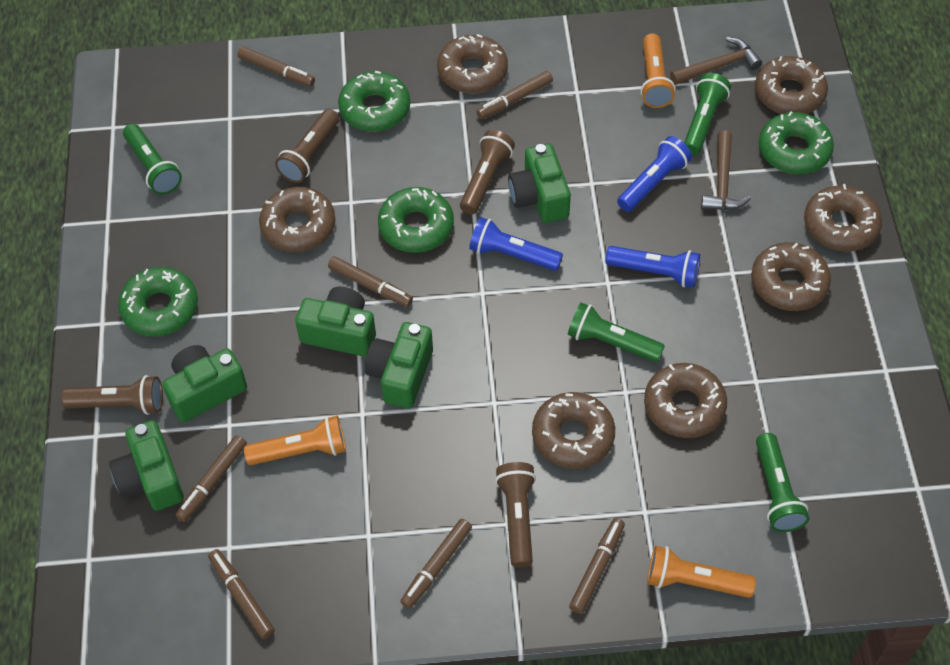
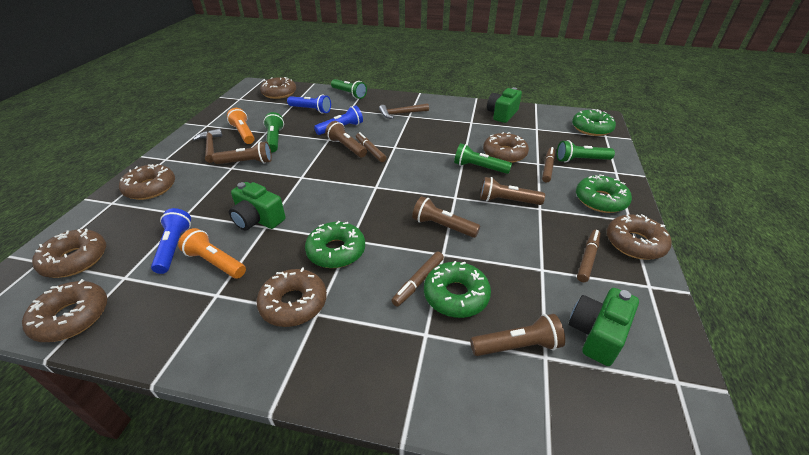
brown flashlight: 4 -> 5
brown marker: 7 -> 4
green camera: 5 -> 3
orange flashlight: 3 -> 2

